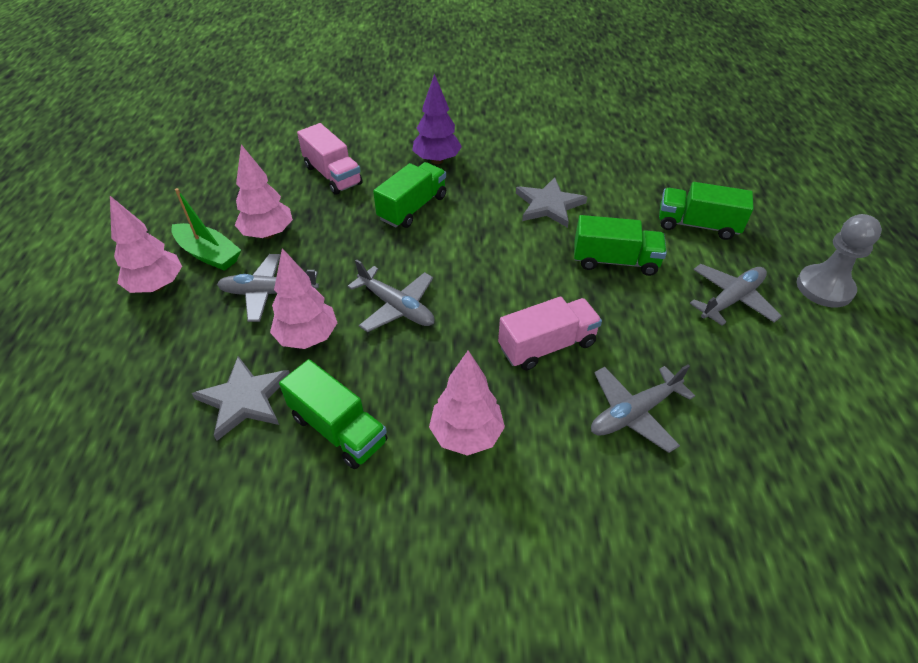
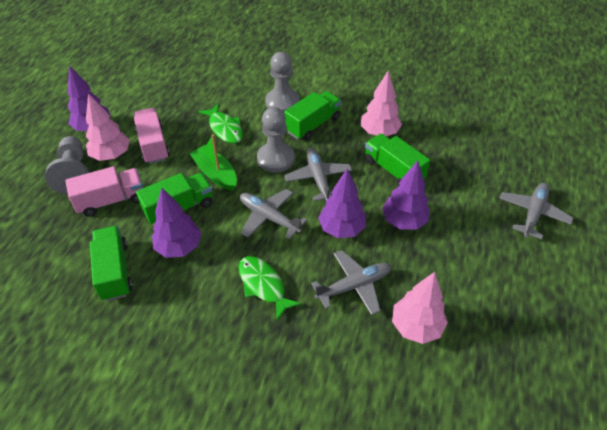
green fish: 0 -> 2
grey pawn: 1 -> 3
grey star: 2 -> 0
pink tree: 4 -> 3
purple tree: 1 -> 4

